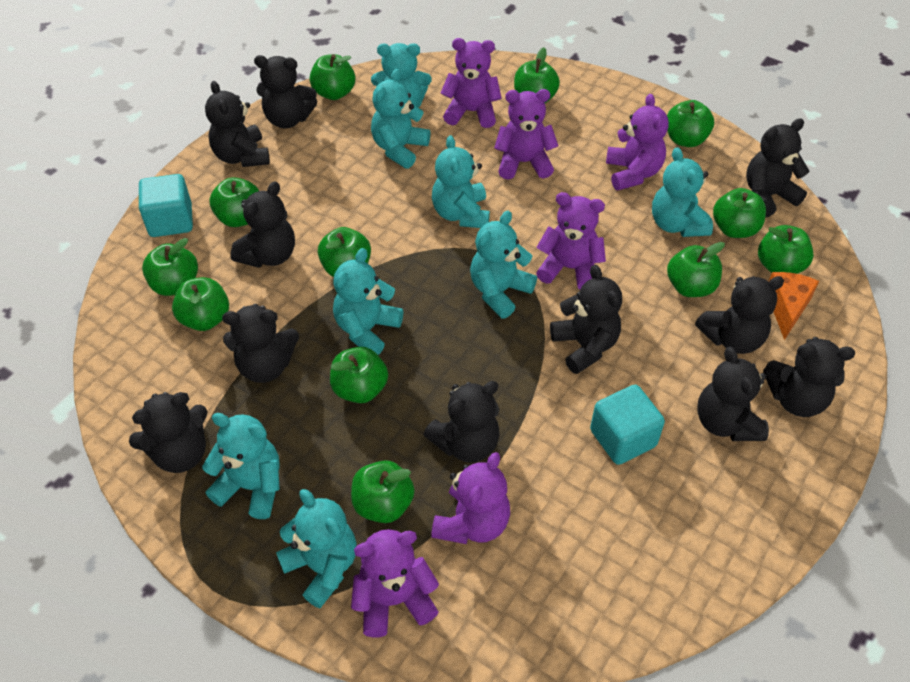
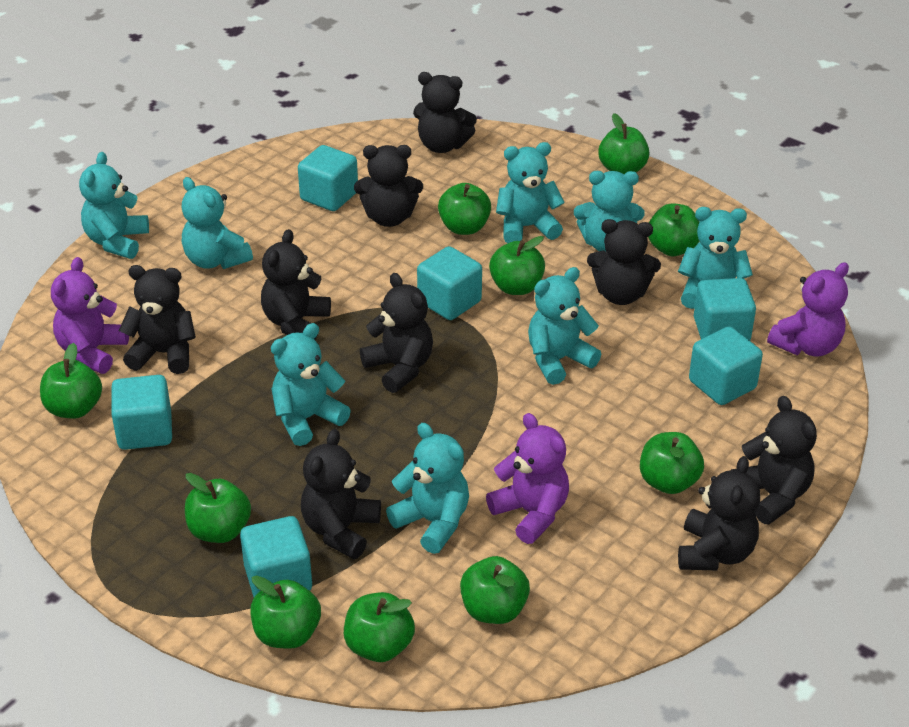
black teddy bear: 11 -> 9
green apple: 12 -> 10
orange cheese: 1 -> 0
purple teddy bear: 6 -> 3
turquoise cube: 2 -> 6

